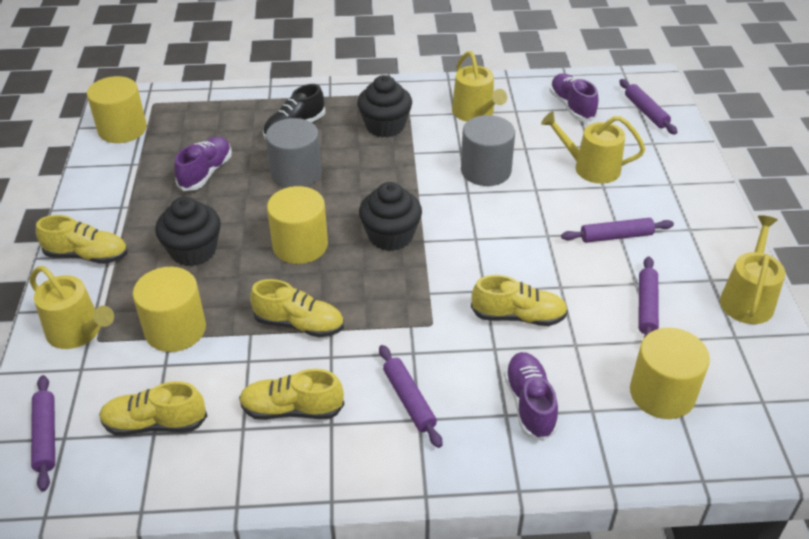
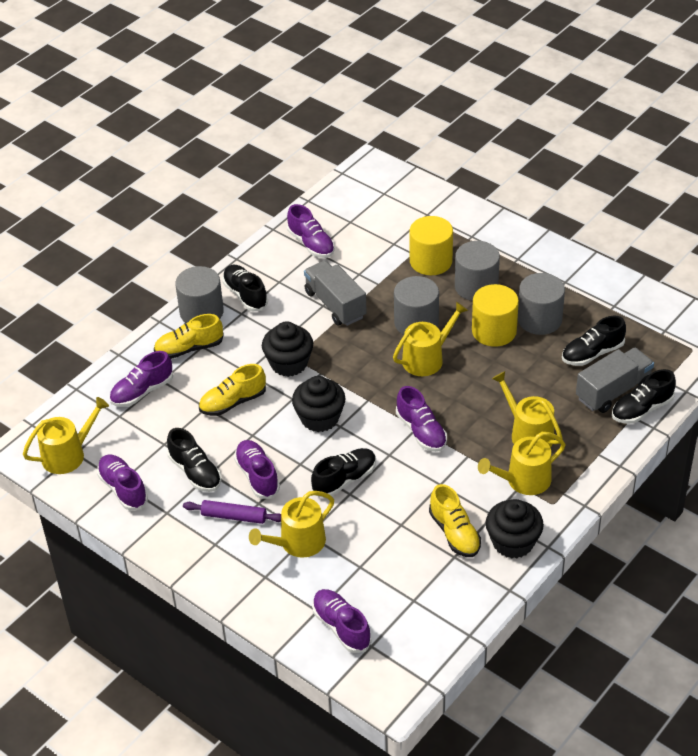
black shoe: 1 -> 5
grey cylinder: 2 -> 4
grey truck: 0 -> 2
purple rolling pin: 5 -> 1
purple shoe: 3 -> 6
yellow cylinder: 4 -> 2
yellow shoe: 5 -> 3
yellow watering can: 4 -> 5

